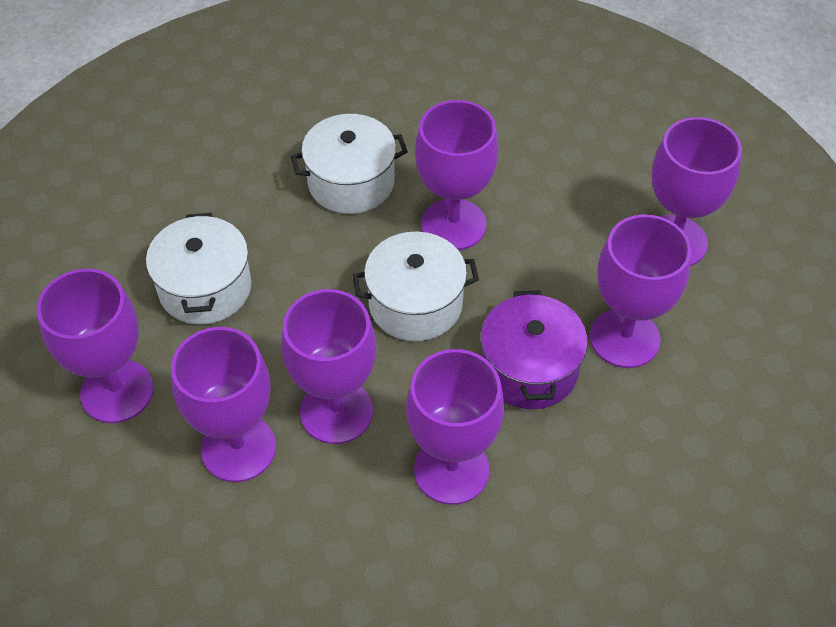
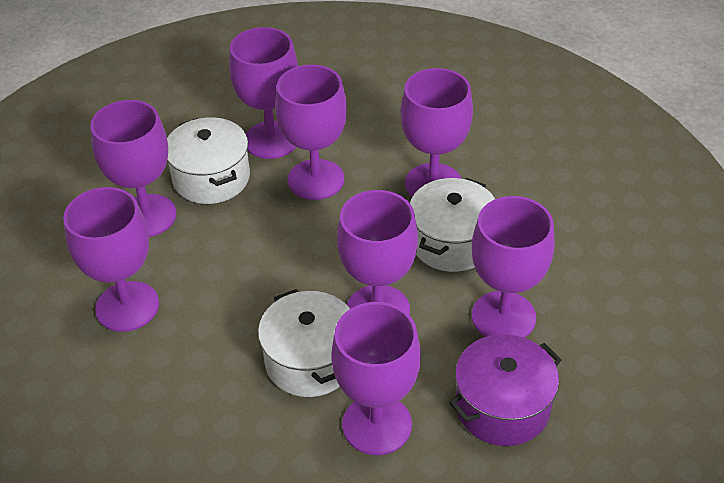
purple goblet: 7 -> 8

